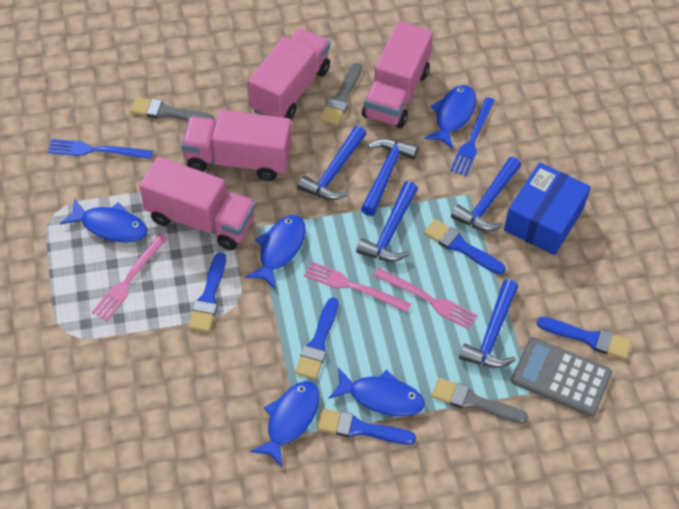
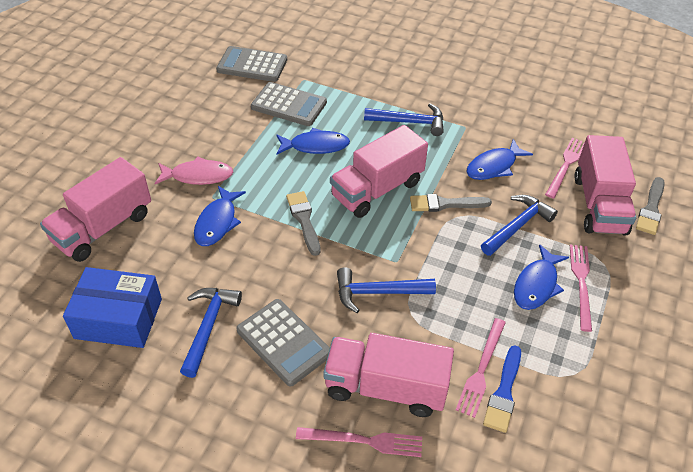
blue brush: 5 -> 1
blue fish: 5 -> 4
blue fork: 2 -> 0
blue hammer: 5 -> 4
grey calculator: 1 -> 3
pink fish: 0 -> 1
pink fork: 3 -> 4

